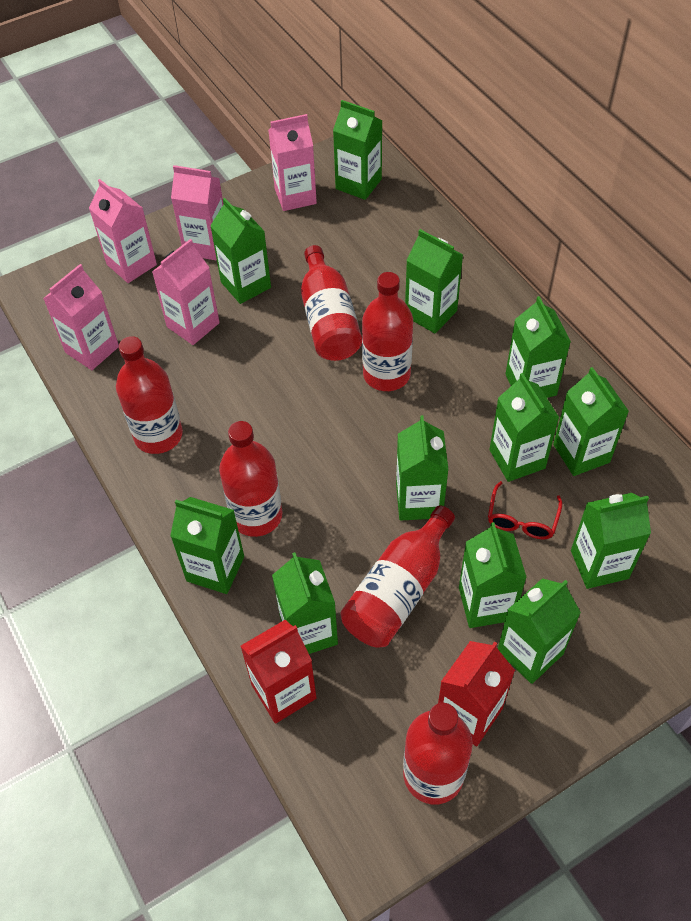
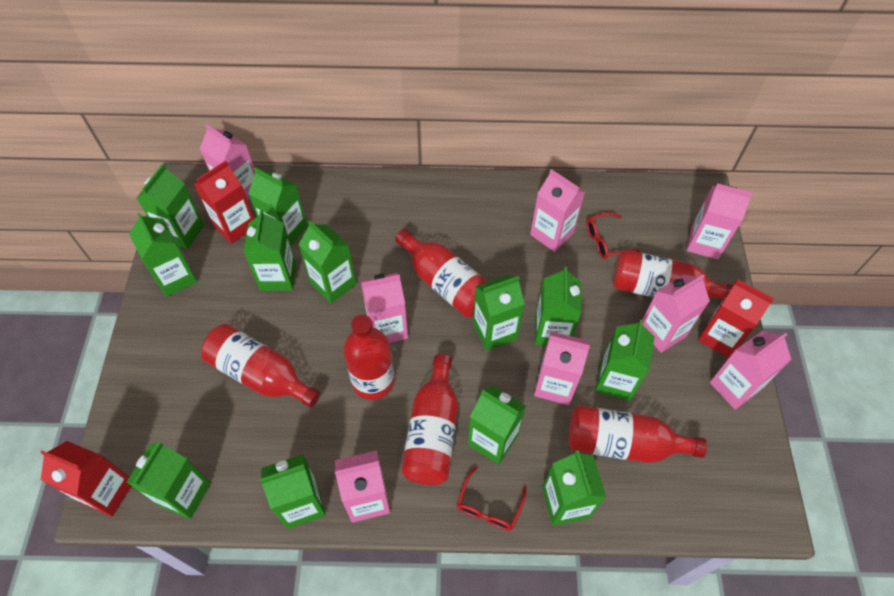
pink carton: 5 -> 8
red carton: 2 -> 3
red glasses: 1 -> 2

